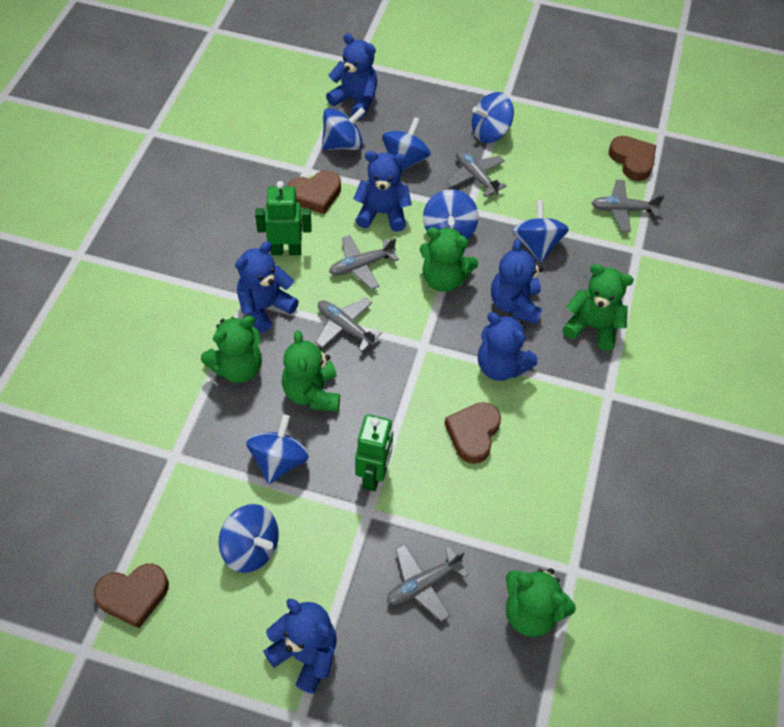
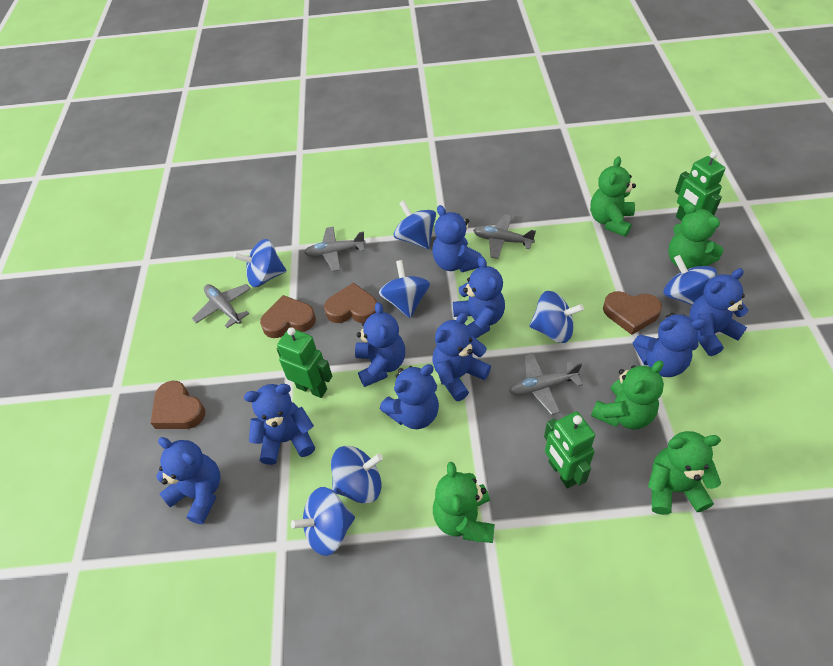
blue teddy bear: 6 -> 9
green robot: 2 -> 3
grey plane: 5 -> 4

